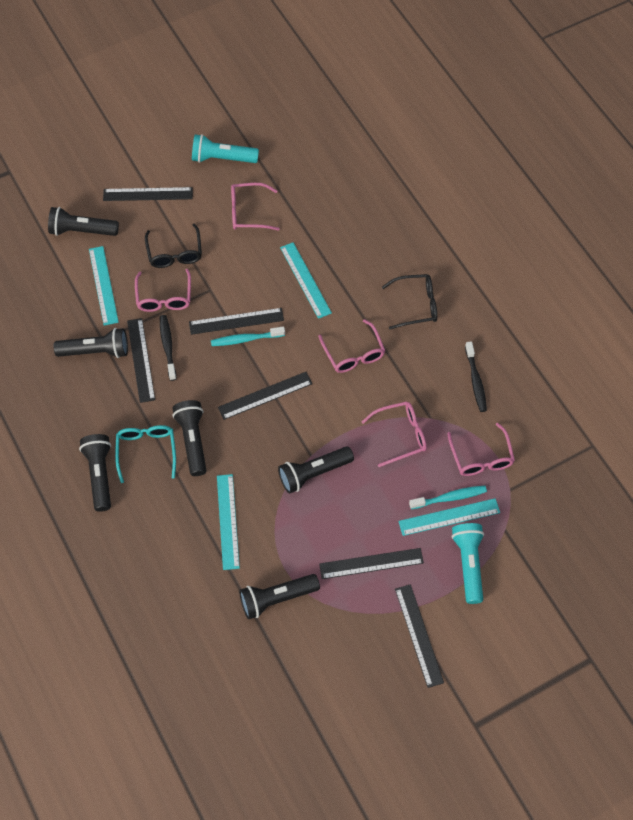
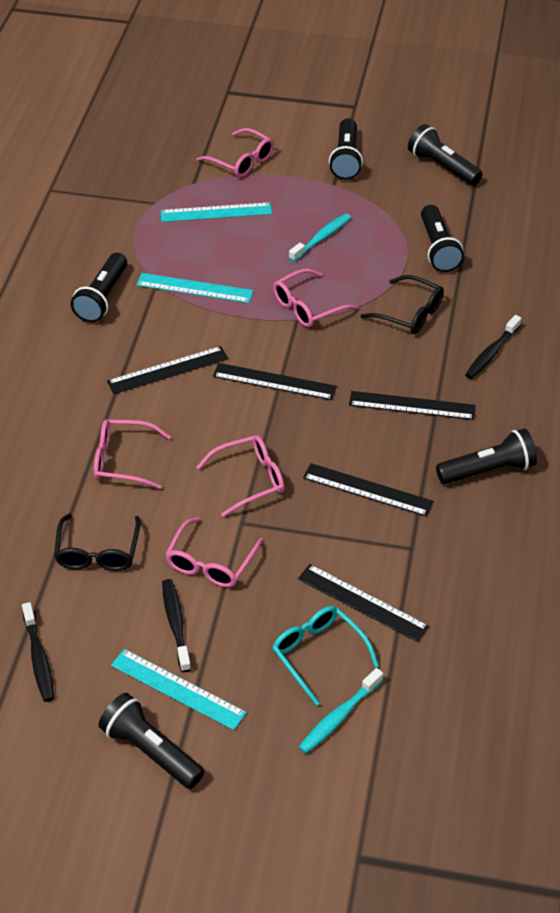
black ruler: 6 -> 5
black toothbrush: 2 -> 3
turquoise flashlight: 2 -> 0
turquoise ruler: 4 -> 3

